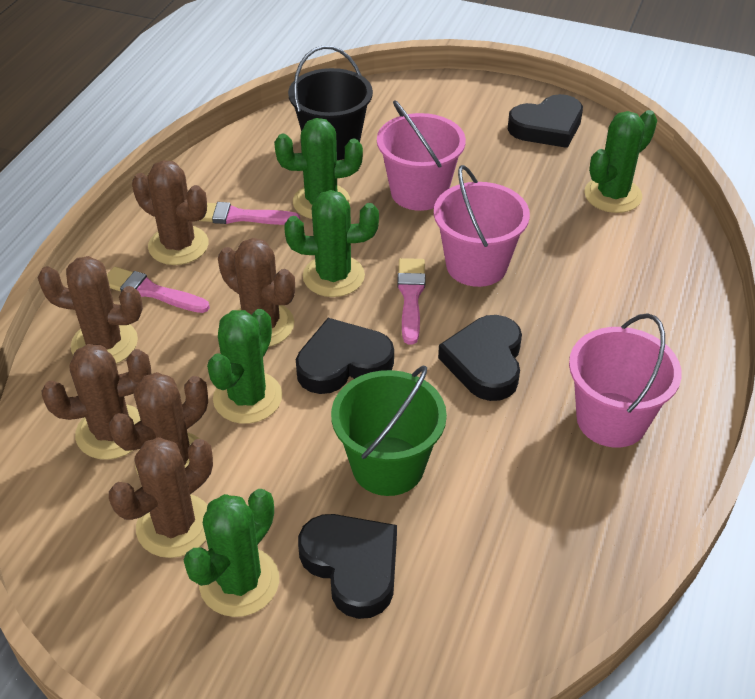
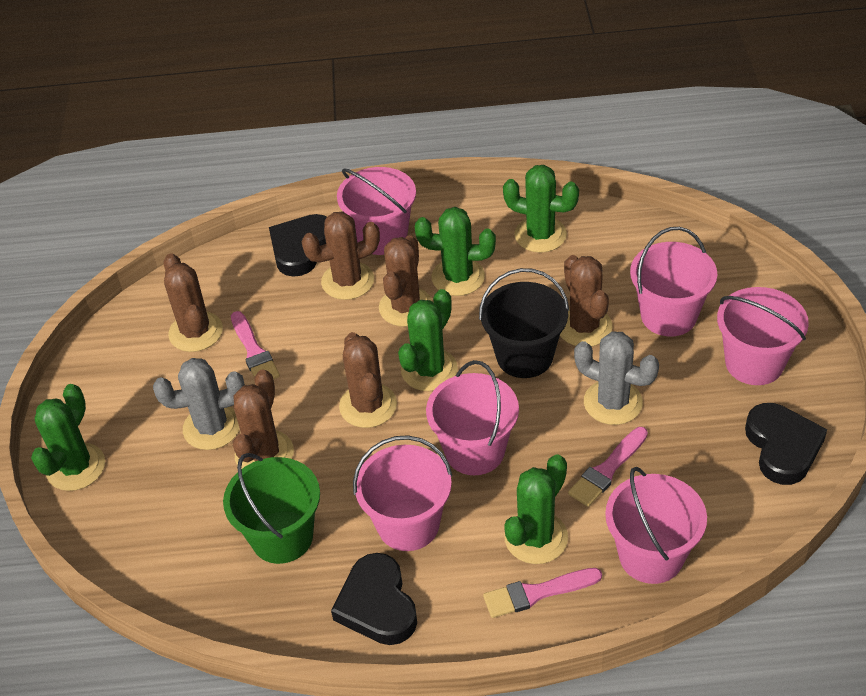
black heart: 4 -> 3
grey cactus: 0 -> 2
pink bucket: 3 -> 6

